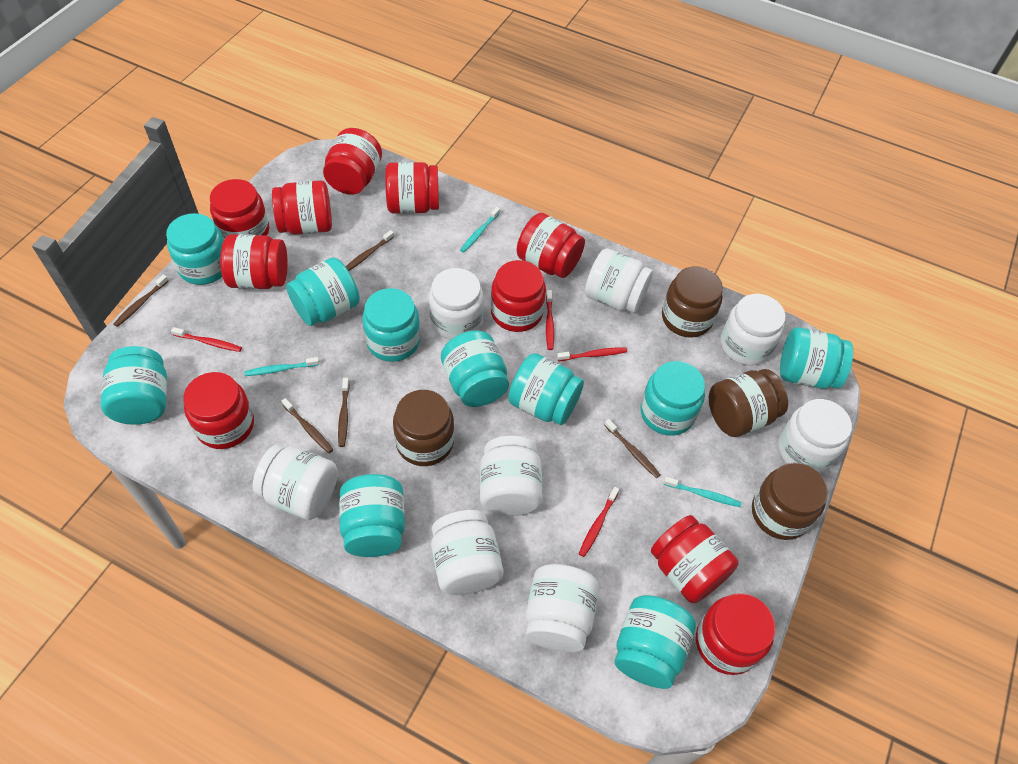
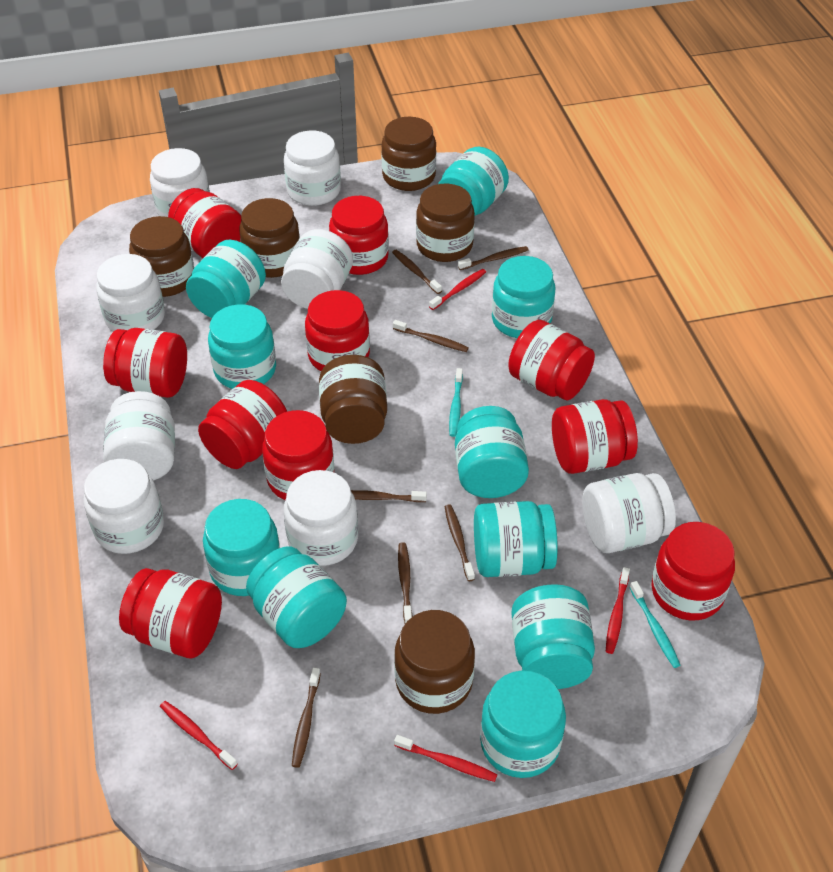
brown jar: 4 -> 6
brown toothbrush: 5 -> 7
turquoise toothbrush: 3 -> 2

